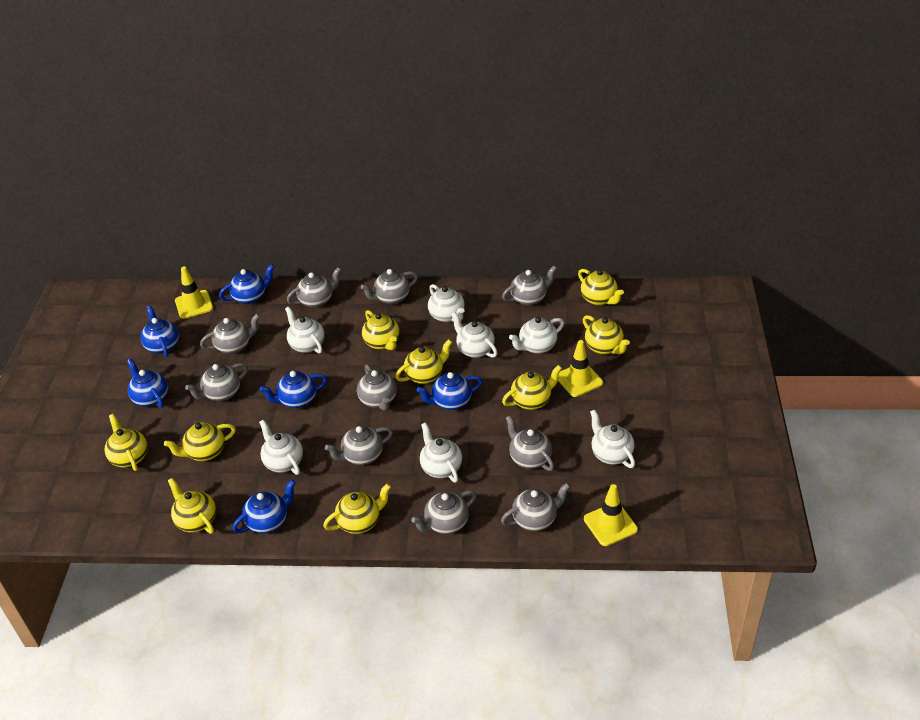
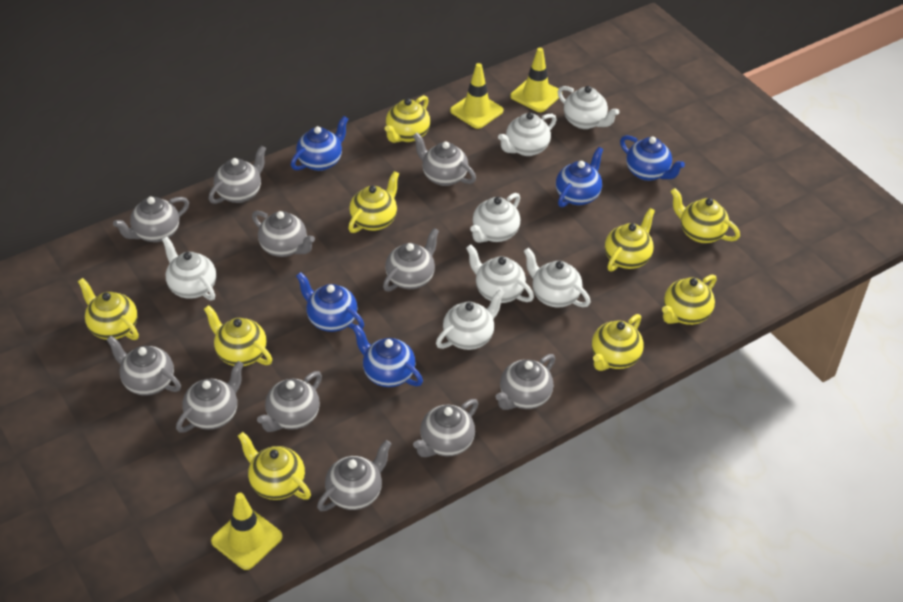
blue teapot: 6 -> 5
grey teapot: 10 -> 11

